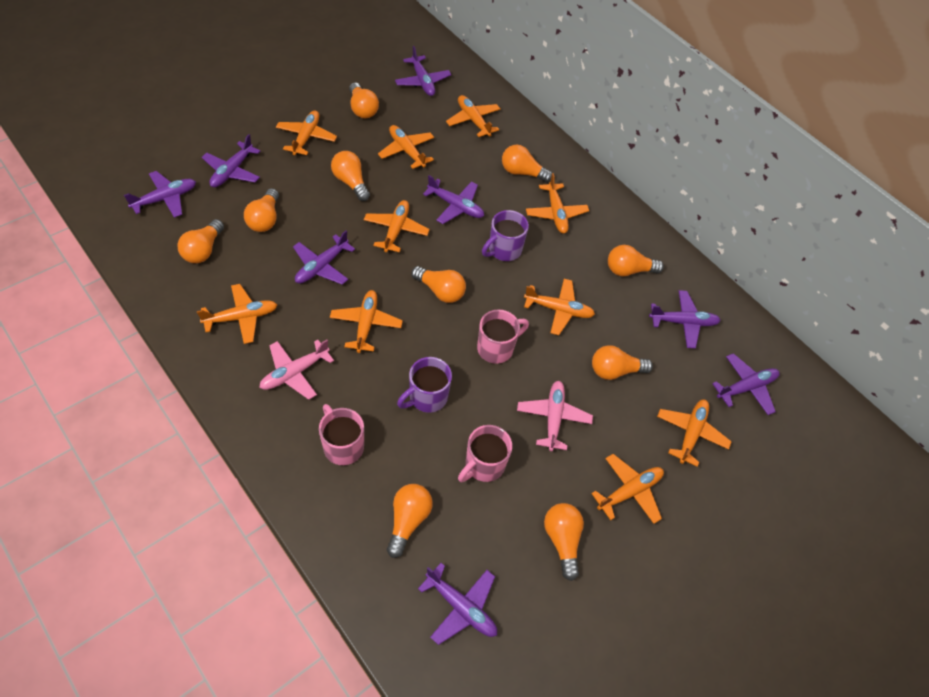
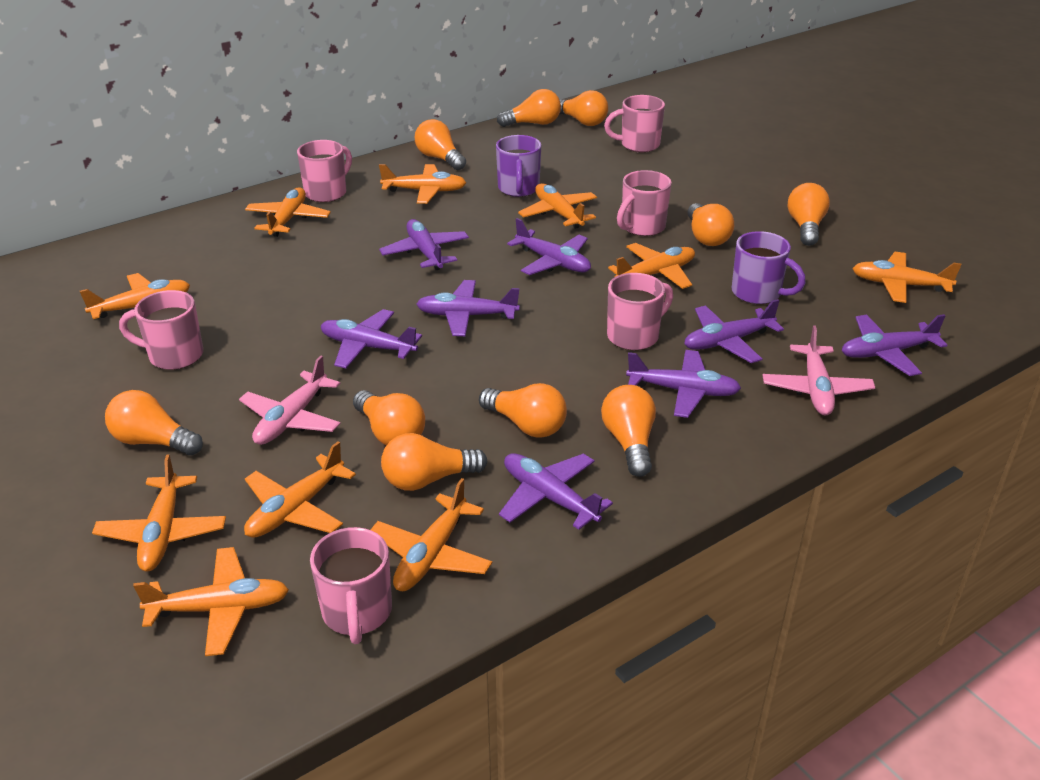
pink mug: 3 -> 6

